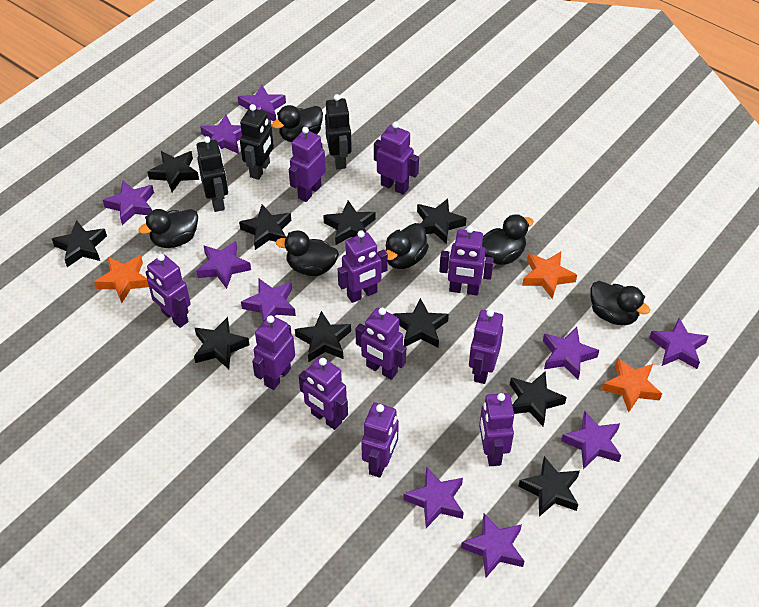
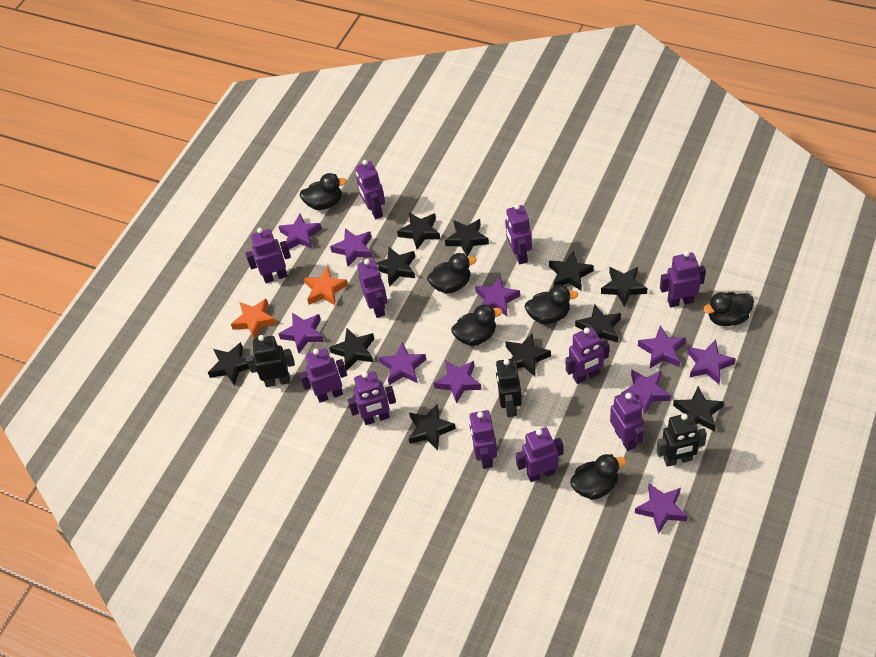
black star: 10 -> 11
orange star: 3 -> 2

